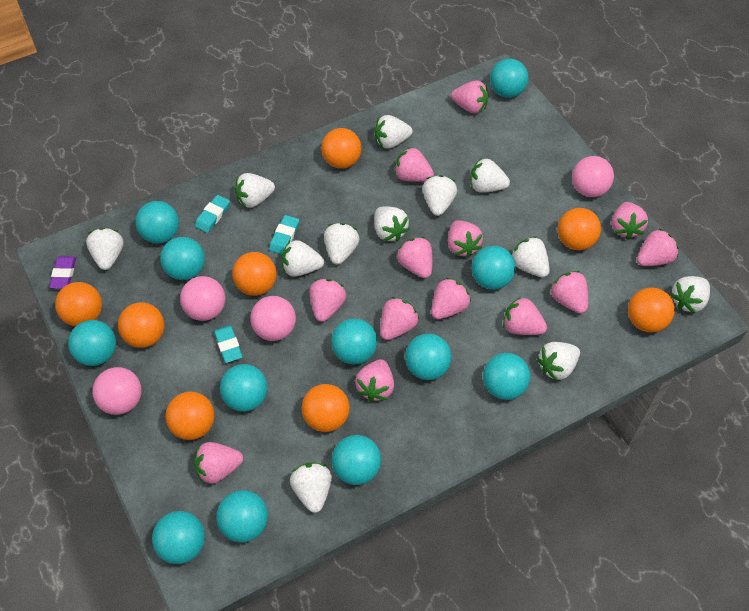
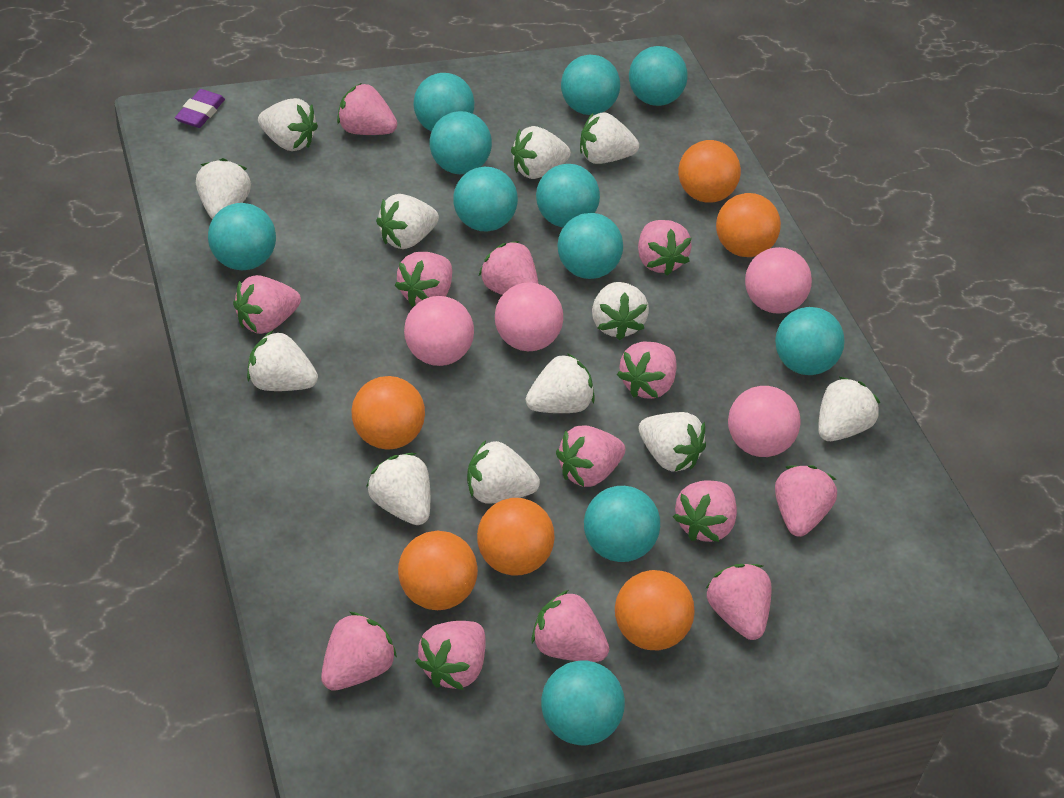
orange ball: 8 -> 6
turquoise ball: 12 -> 11
turquoise eraser: 3 -> 0

